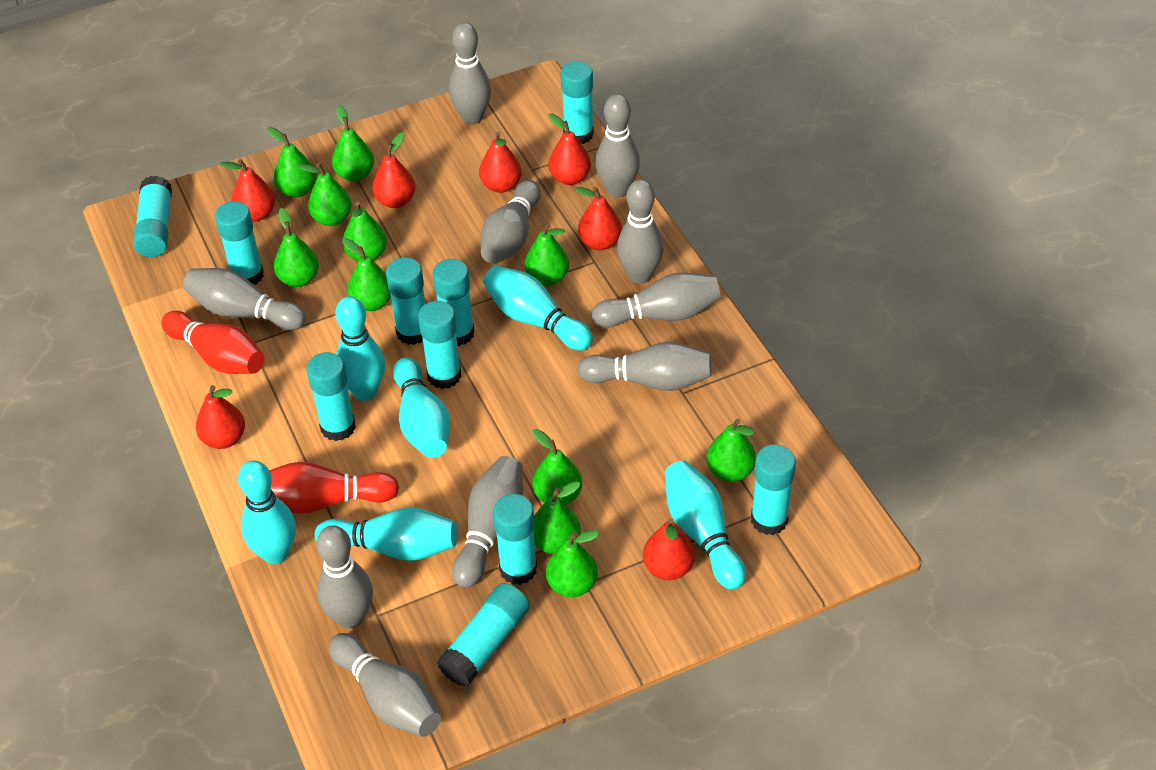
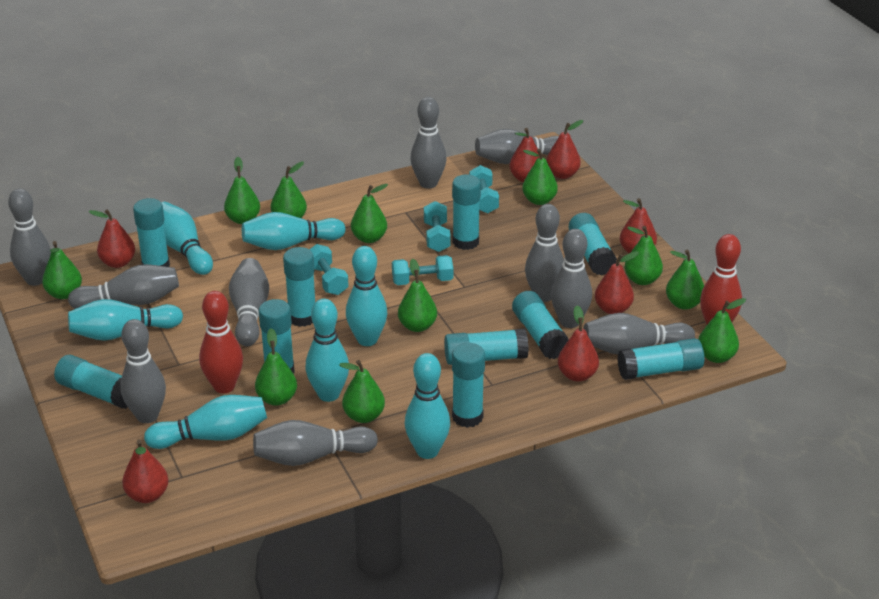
turquoise bowling pin: 6 -> 7
turquoise dumbbell: 0 -> 4

